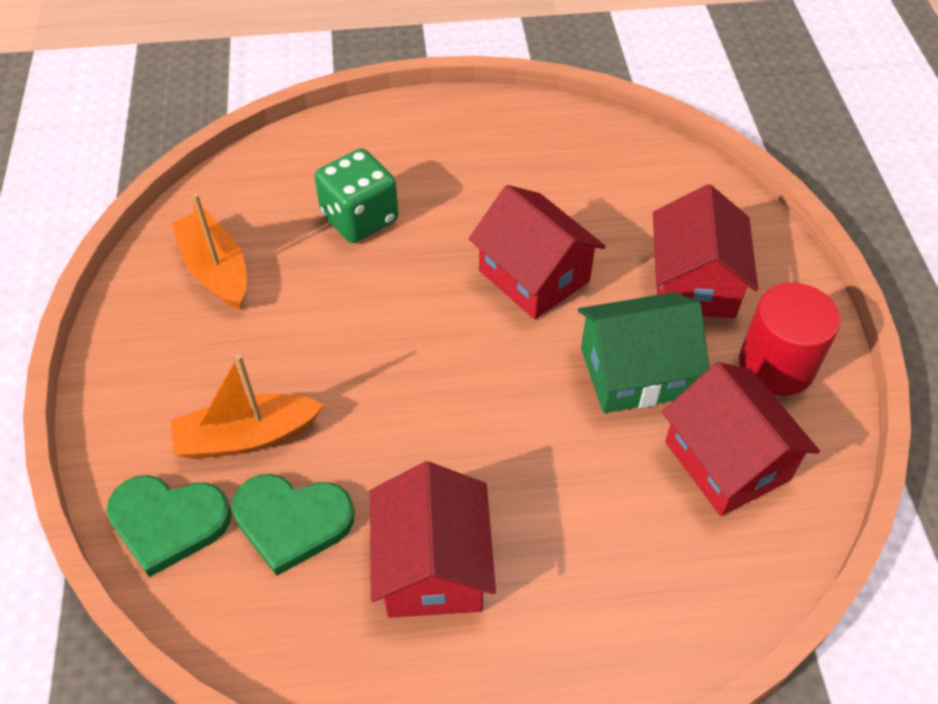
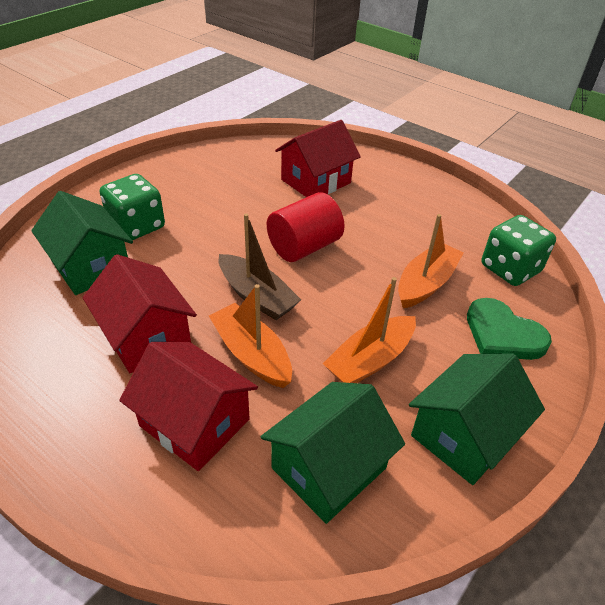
brown boat: 0 -> 1
green dice: 1 -> 2
green heart: 2 -> 1
green house: 1 -> 3
orange boat: 2 -> 3
red house: 4 -> 3

